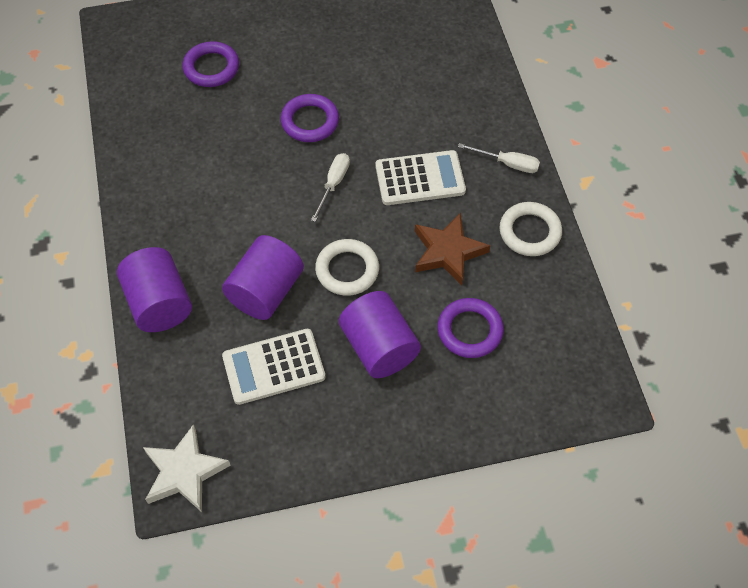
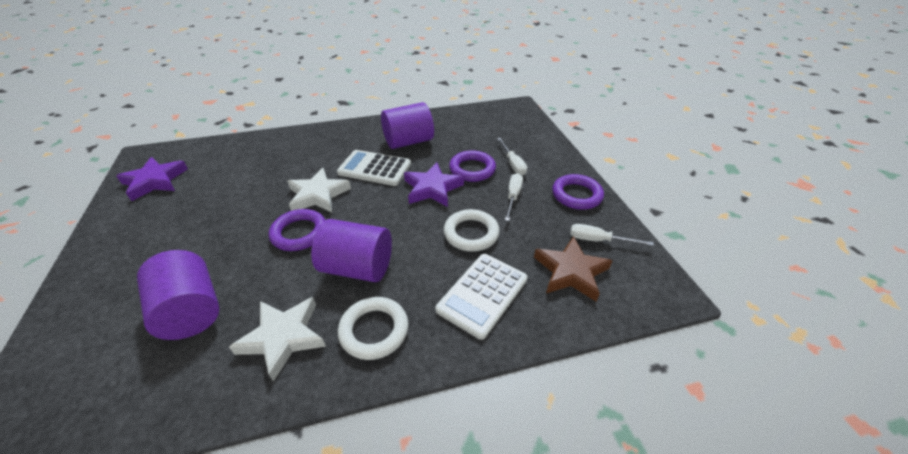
purple star: 0 -> 2
white screwdriver: 2 -> 3
white star: 1 -> 2

